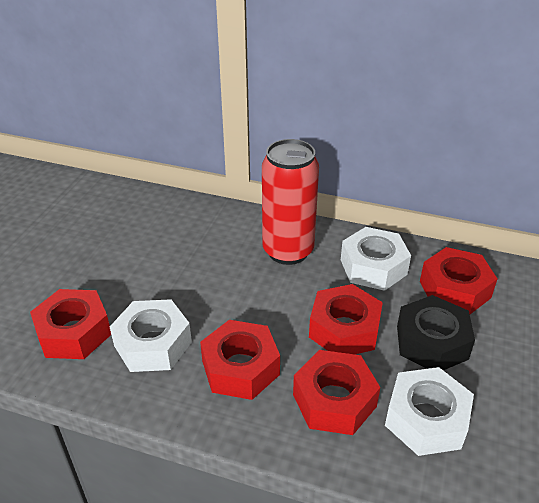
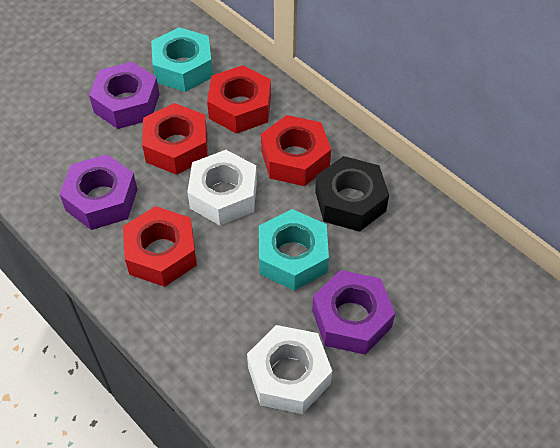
purple nut: 0 -> 3
red can: 1 -> 0
red nut: 5 -> 4
turquoise nut: 0 -> 2
white nut: 3 -> 2

